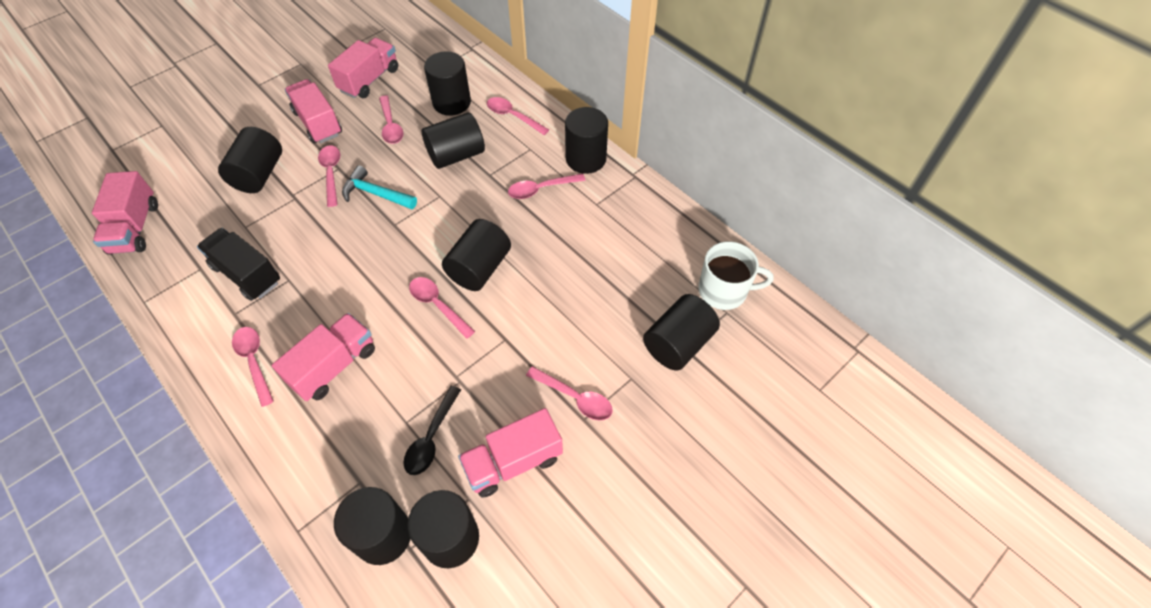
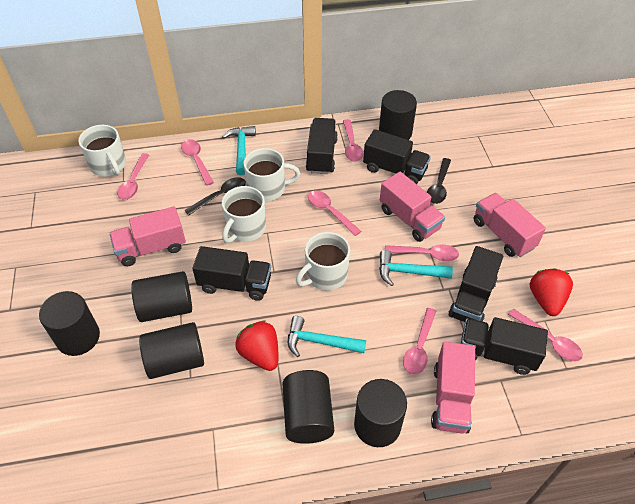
black cylinder: 8 -> 6
black spoon: 1 -> 2
black truck: 1 -> 5
pink truck: 5 -> 4
red strawberry: 0 -> 2
turquoise hammer: 1 -> 3
white mug: 1 -> 4

